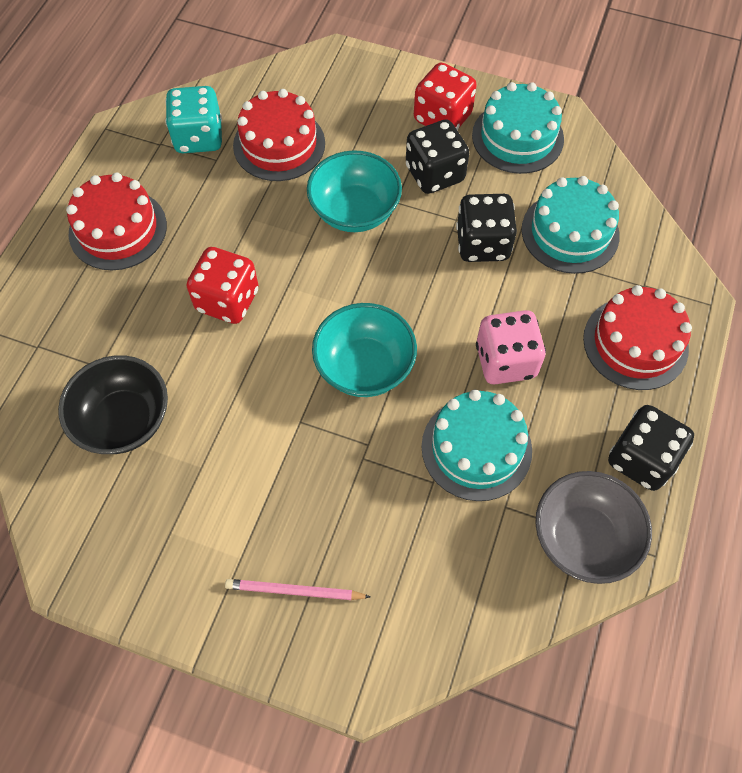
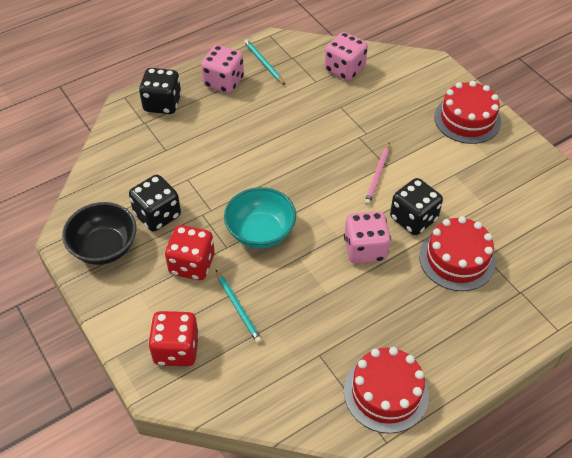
grey bowl: 1 -> 0
pink dice: 1 -> 3
turquoise bowl: 2 -> 1
turquoise cake: 3 -> 0
turquoise dice: 1 -> 0
turquoise pencil: 0 -> 2

